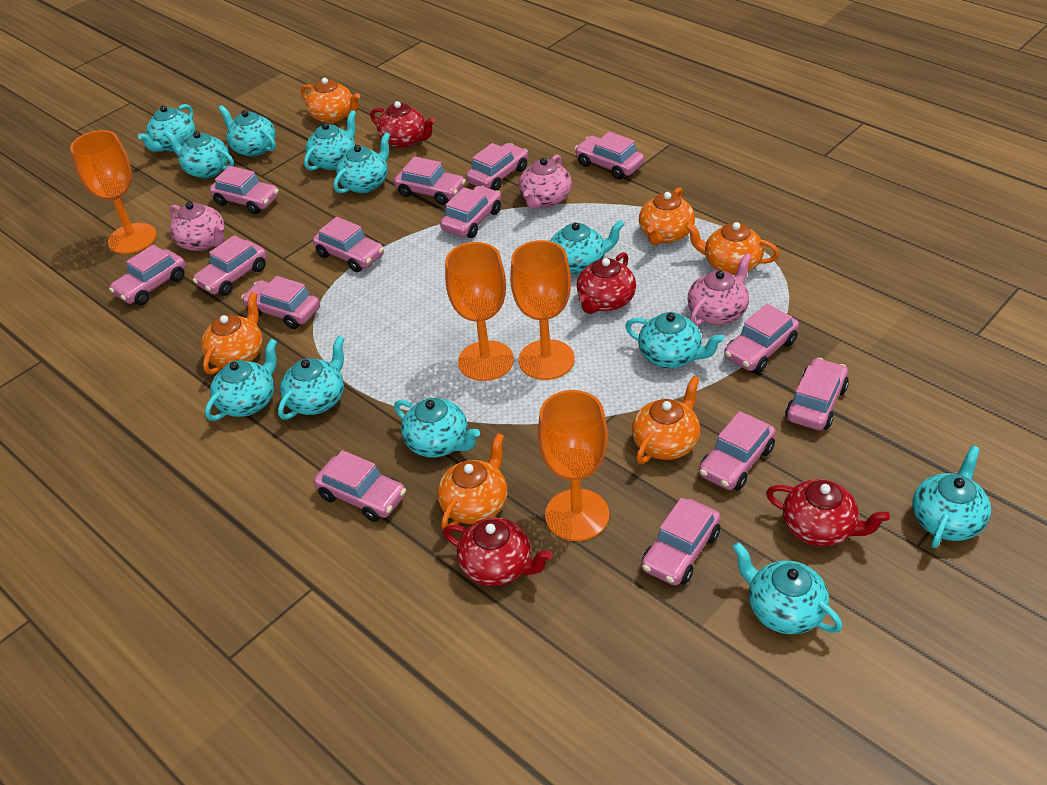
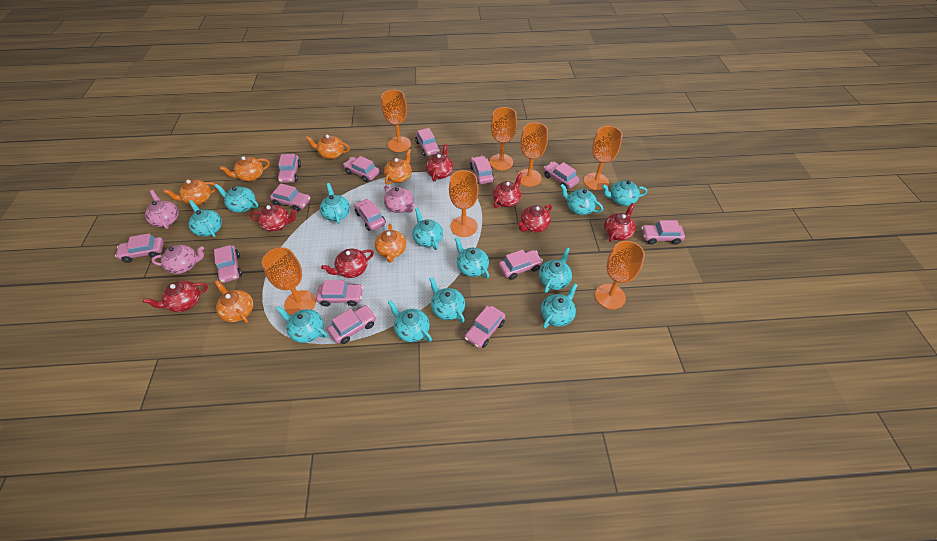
orange goblet: 4 -> 7
red teapot: 4 -> 7

